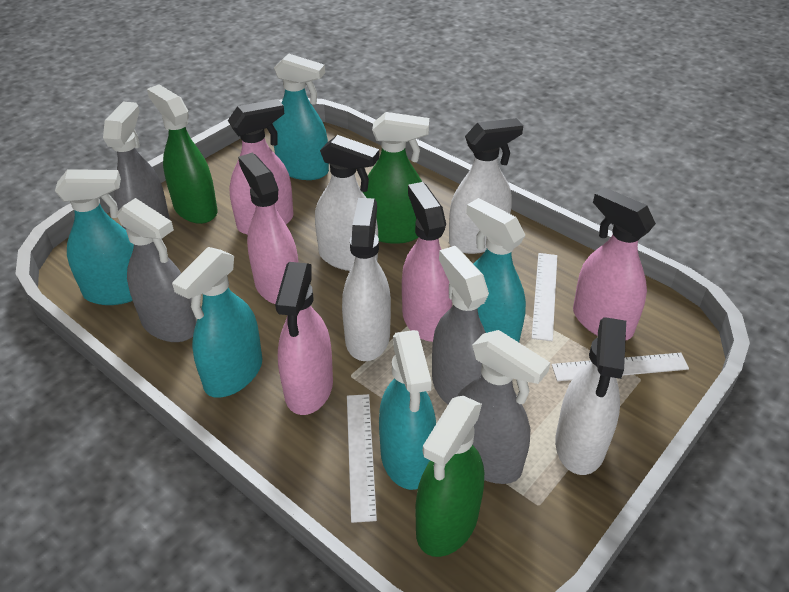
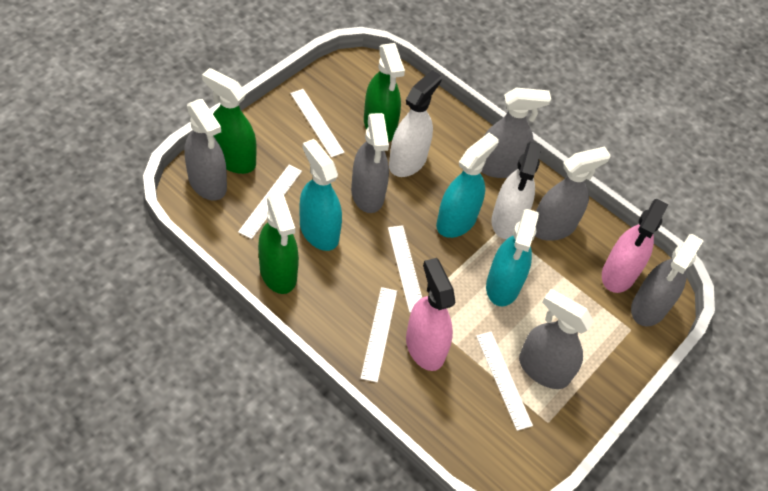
grey spray bottle: 4 -> 6
pink spray bottle: 5 -> 2
turquoise spray bottle: 5 -> 3
white ruler: 3 -> 5
white spray bottle: 4 -> 2

